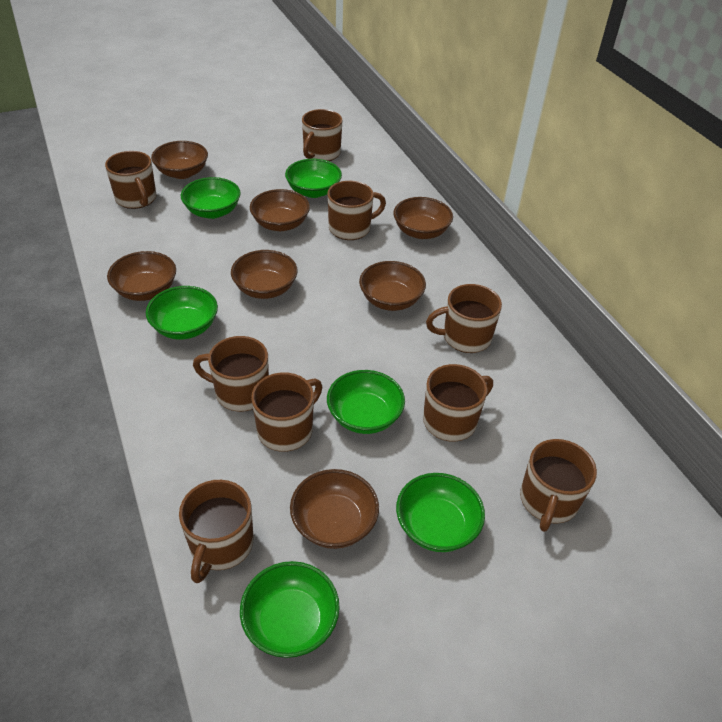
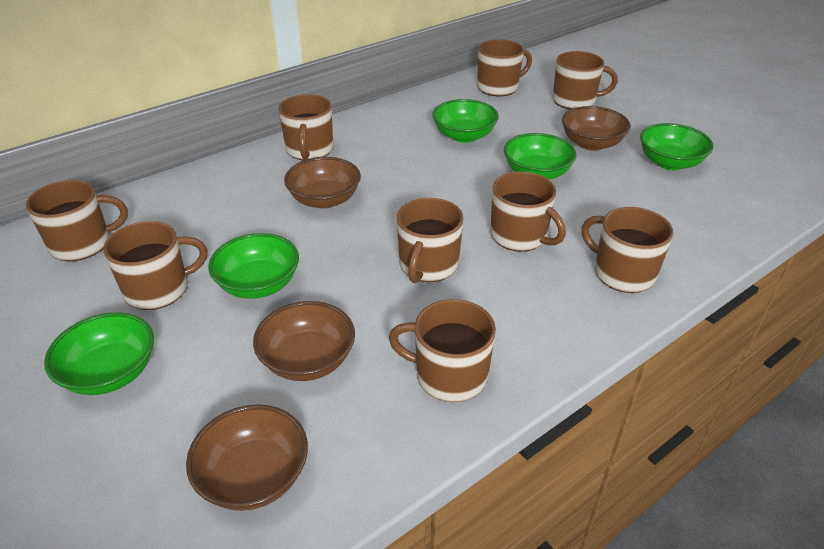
brown bowl: 7 -> 4
green bowl: 6 -> 5

